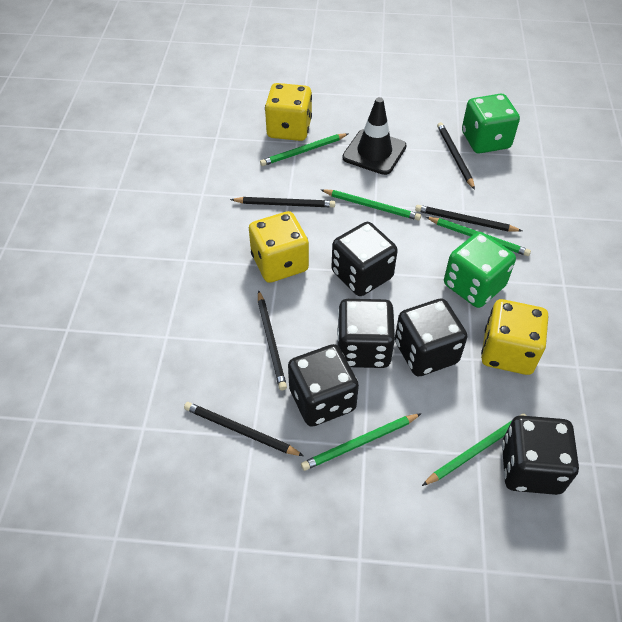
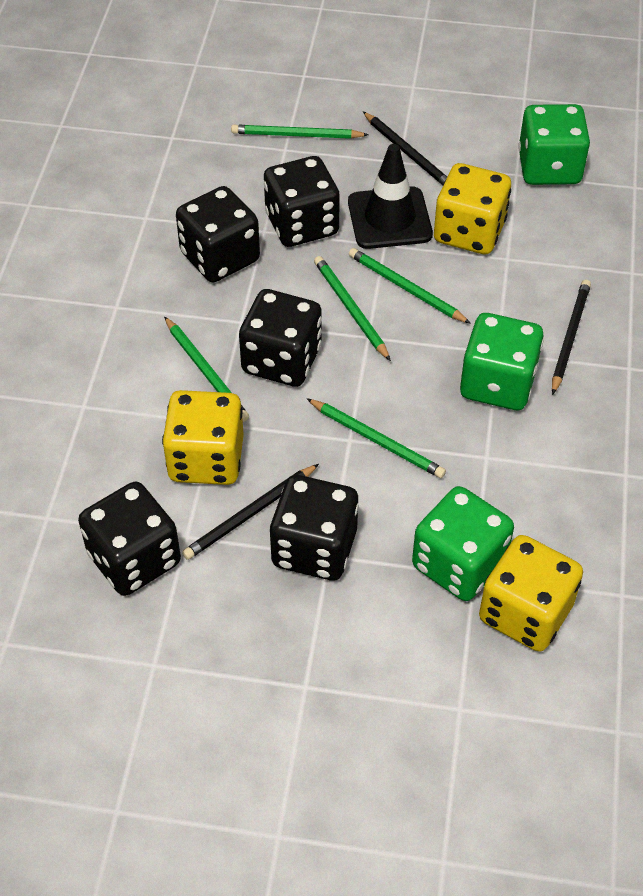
black pencil: 5 -> 3
green dice: 2 -> 3

